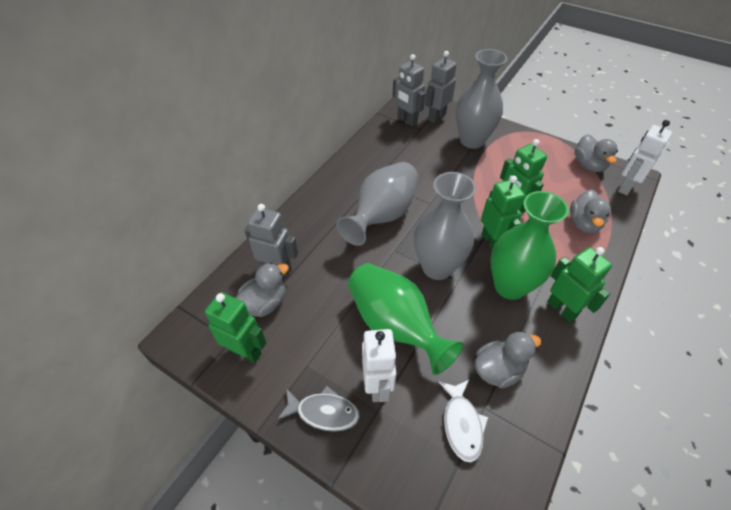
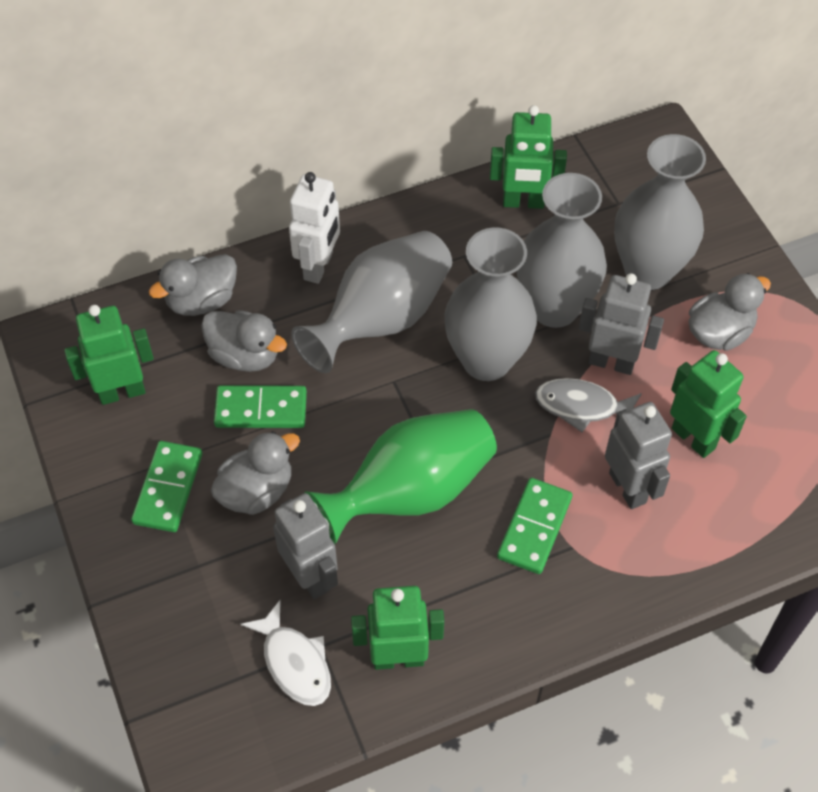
green domino: 0 -> 3
green vase: 2 -> 1
grey vase: 3 -> 4
white robot: 2 -> 1

